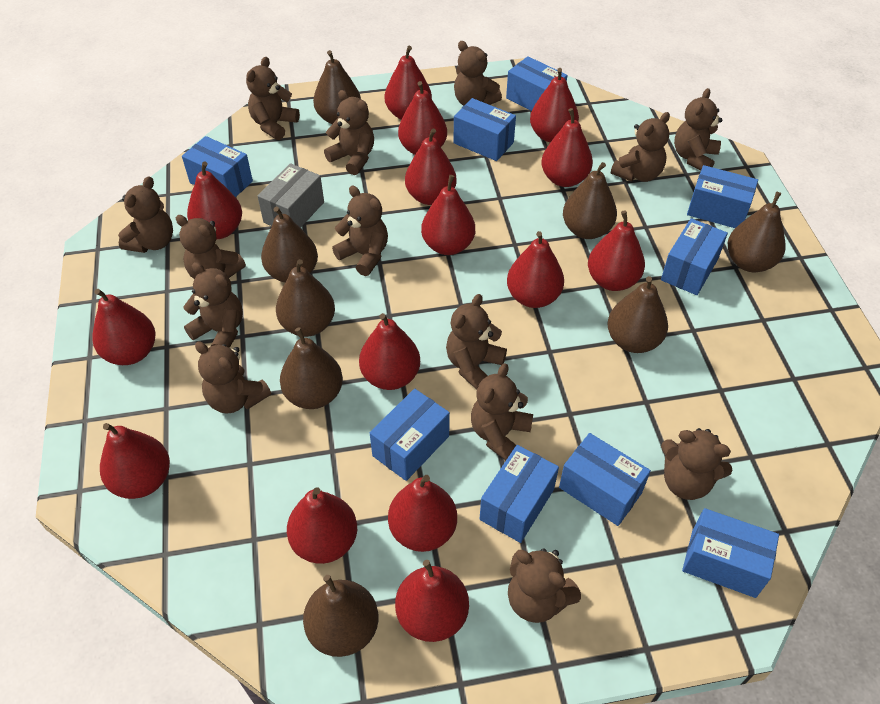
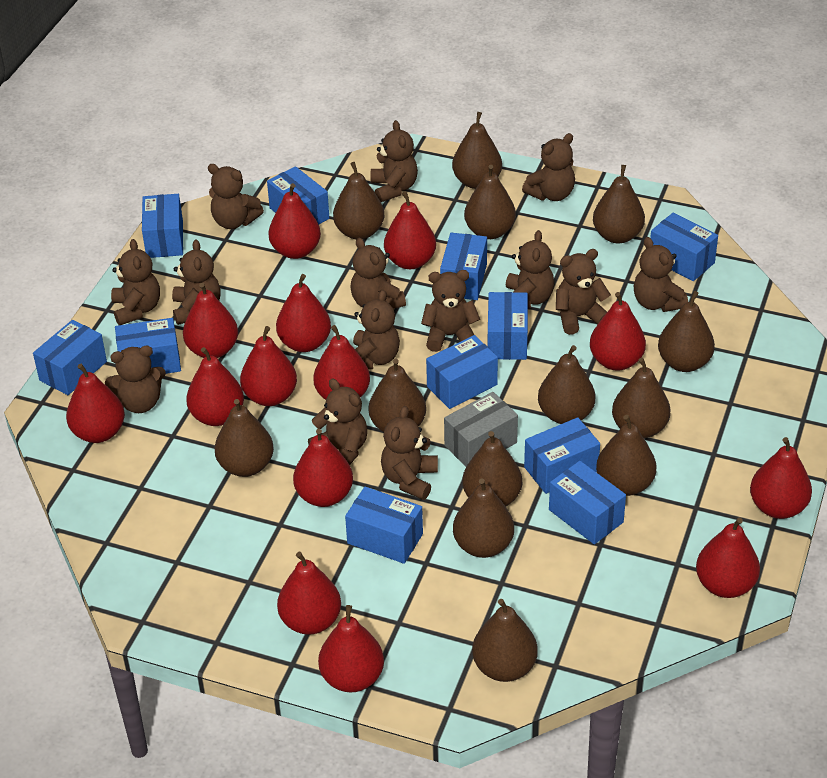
blue box: 9 -> 11
brown pear: 8 -> 13
red pear: 15 -> 14

